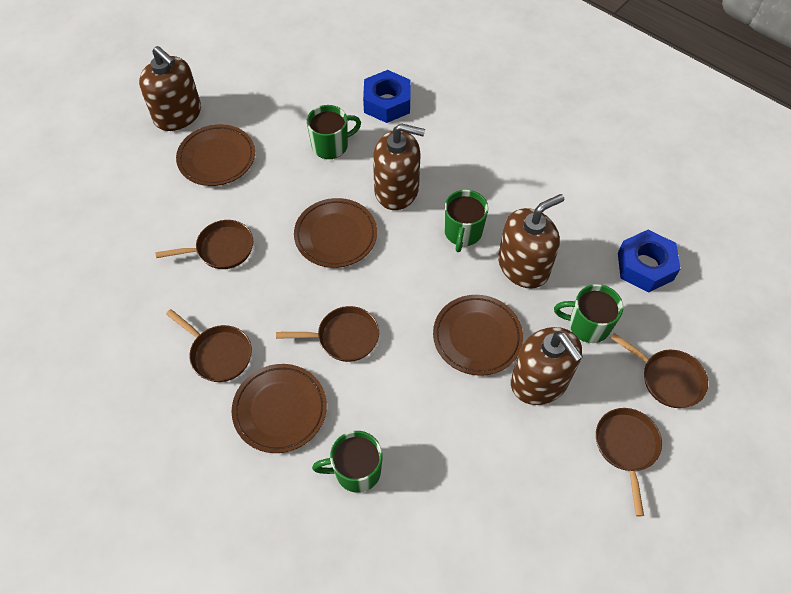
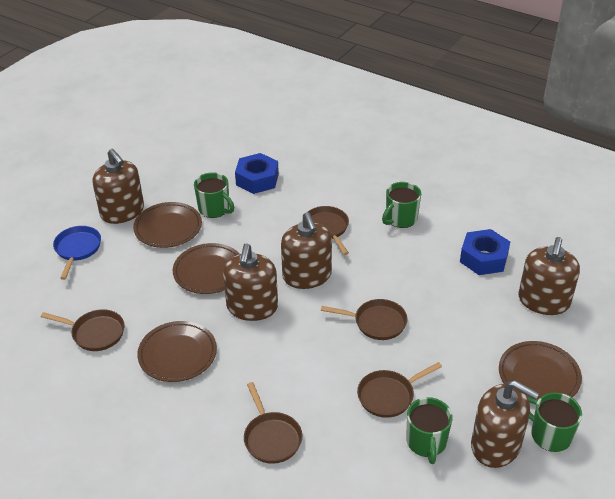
blue pan: 0 -> 1
brown soap dispenser: 4 -> 5

